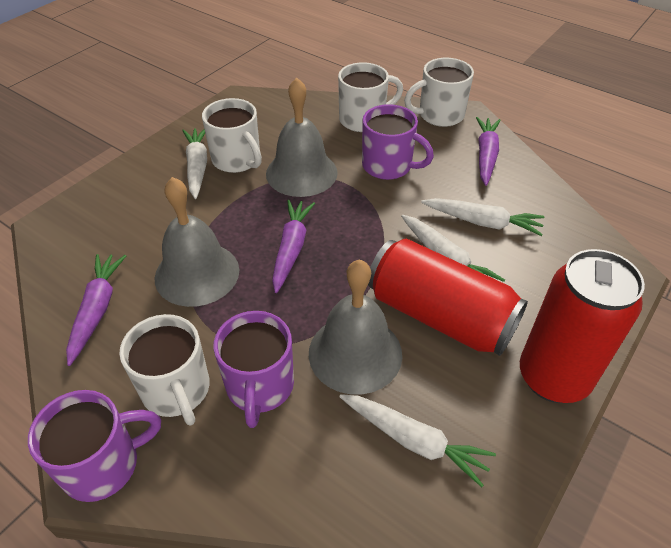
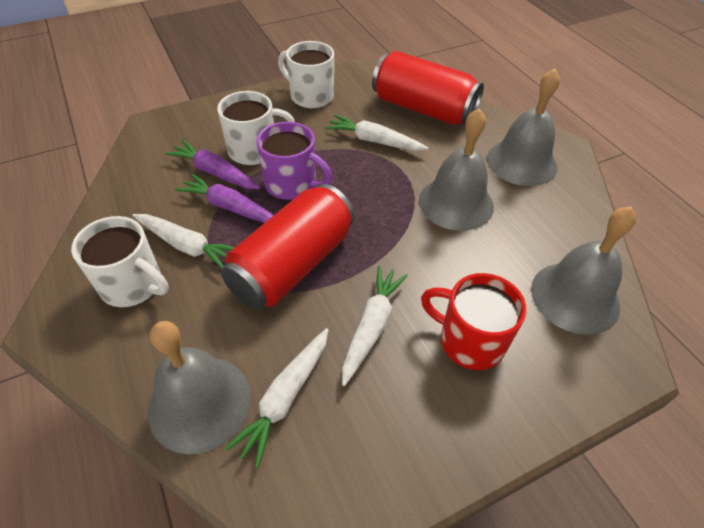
grey bell: 3 -> 4
purple carrot: 3 -> 2
purple mug: 3 -> 1
red mug: 0 -> 1
white mug: 4 -> 3

